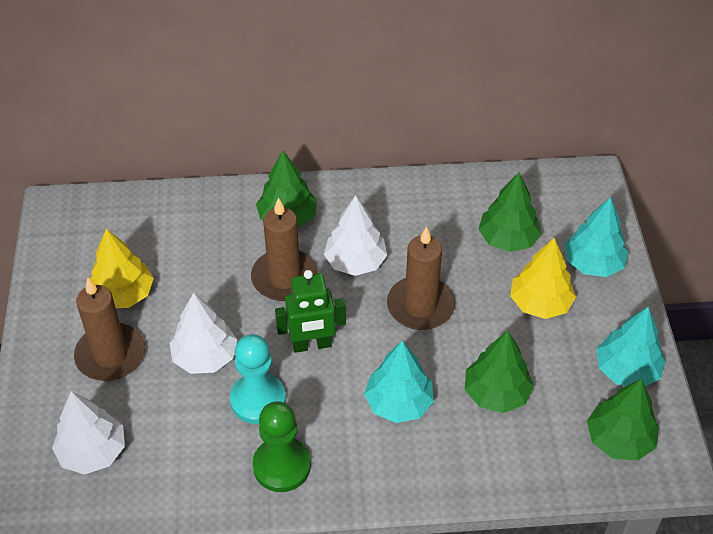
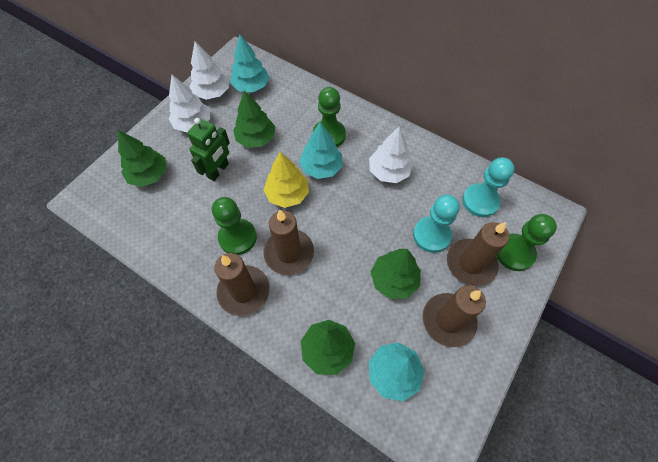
brown candle: 3 -> 4
green pawn: 1 -> 3
turquoise pawn: 1 -> 2
yellow tree: 2 -> 1

